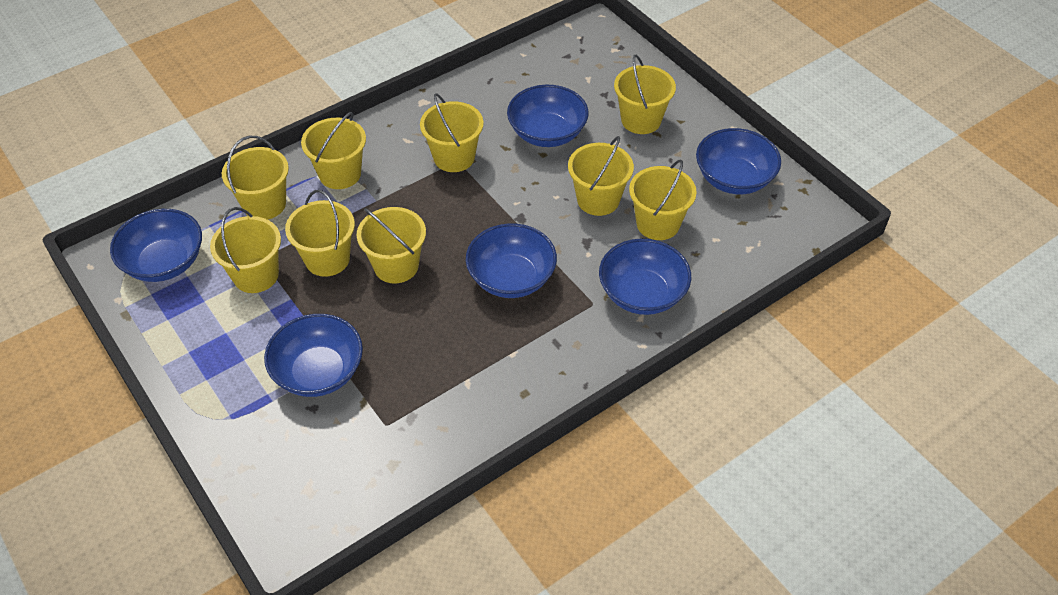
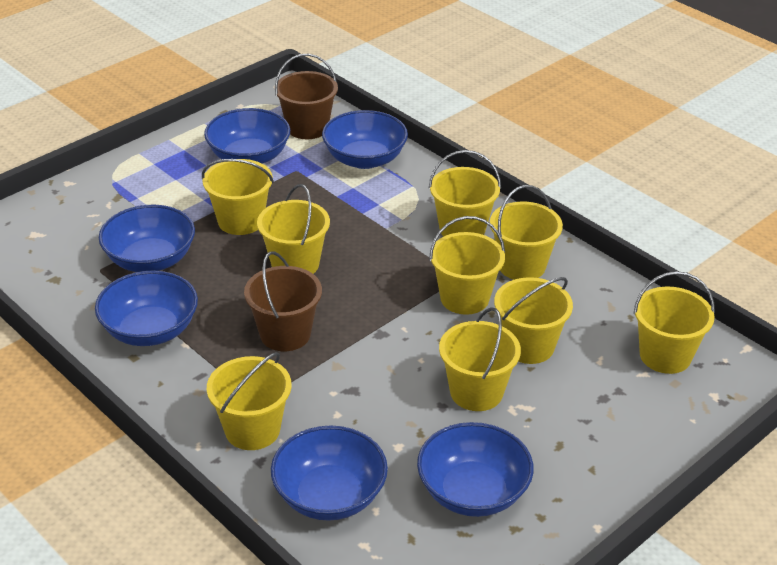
brown bucket: 0 -> 2

